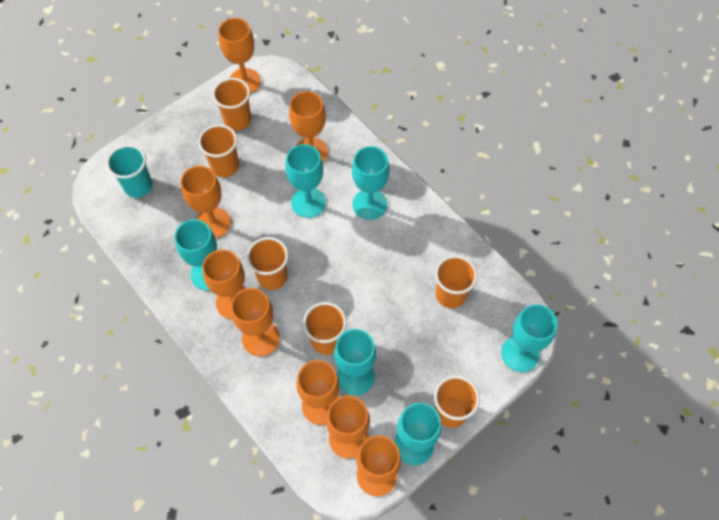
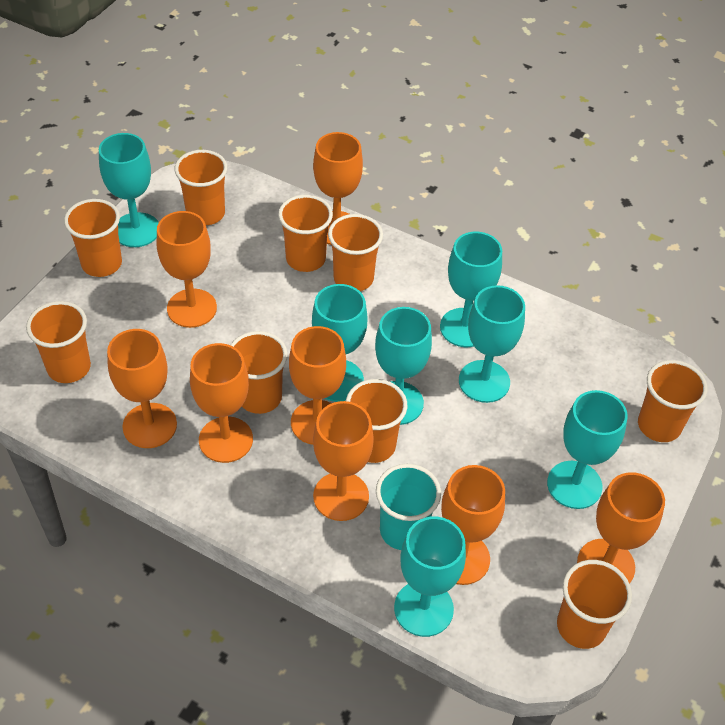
orange cup: 6 -> 9
turquoise goblet: 6 -> 7

